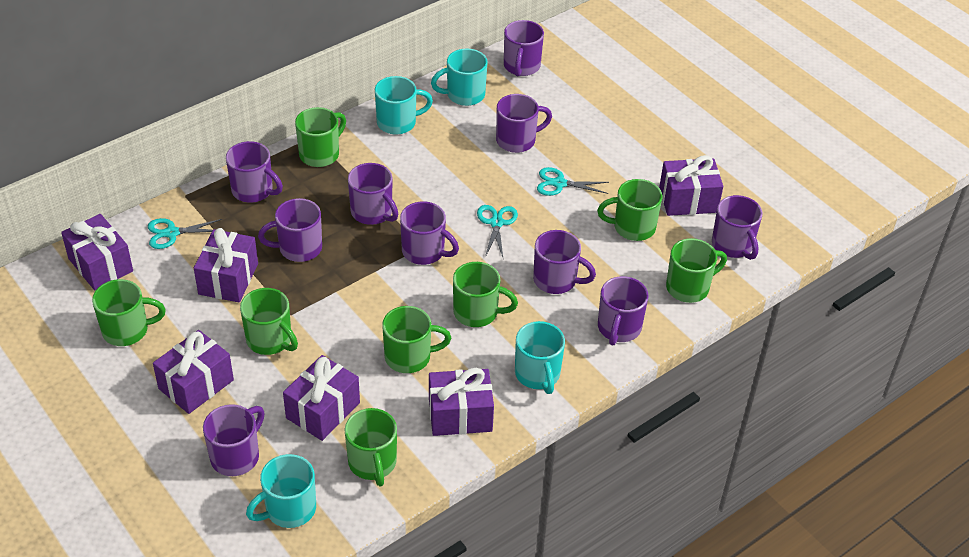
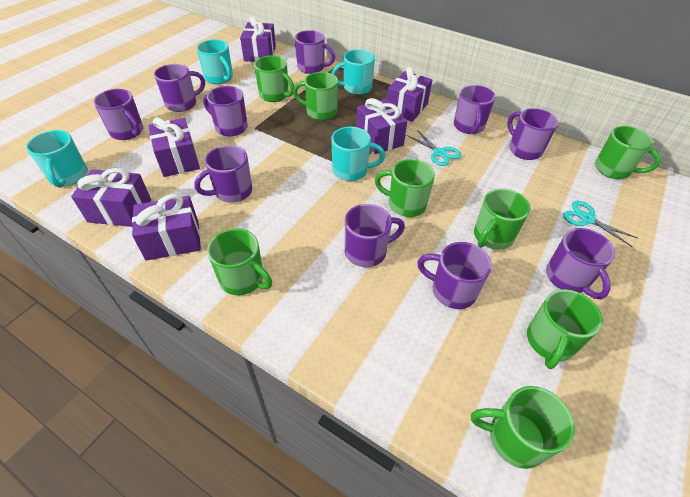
turquoise scissors: 3 -> 2

